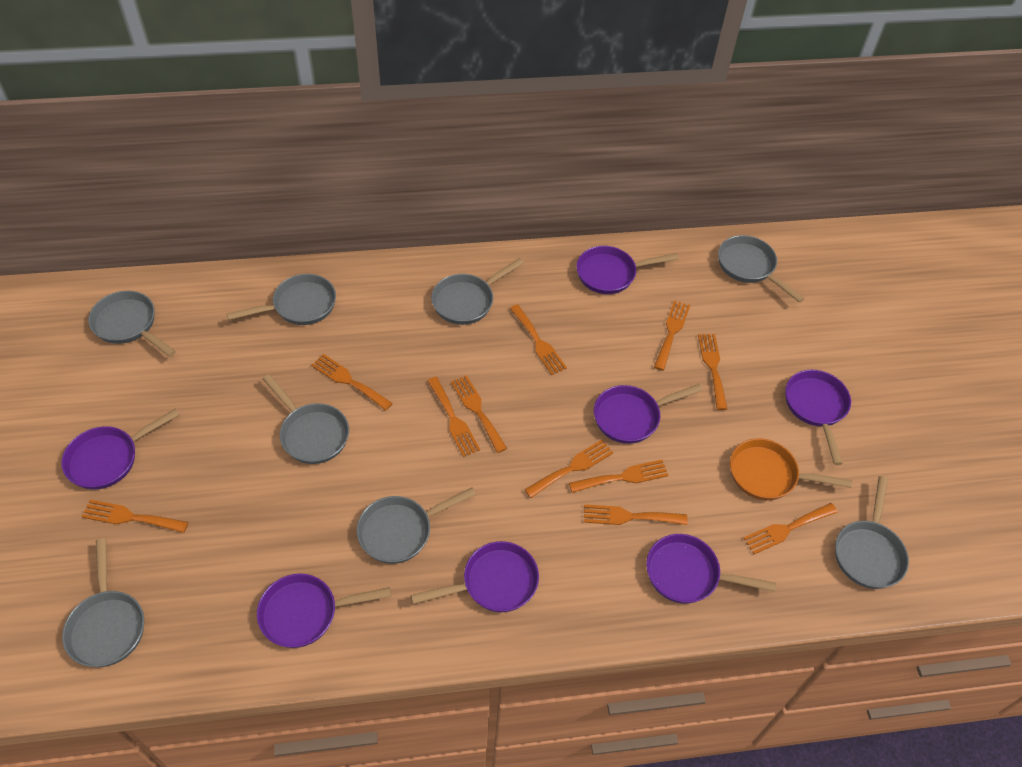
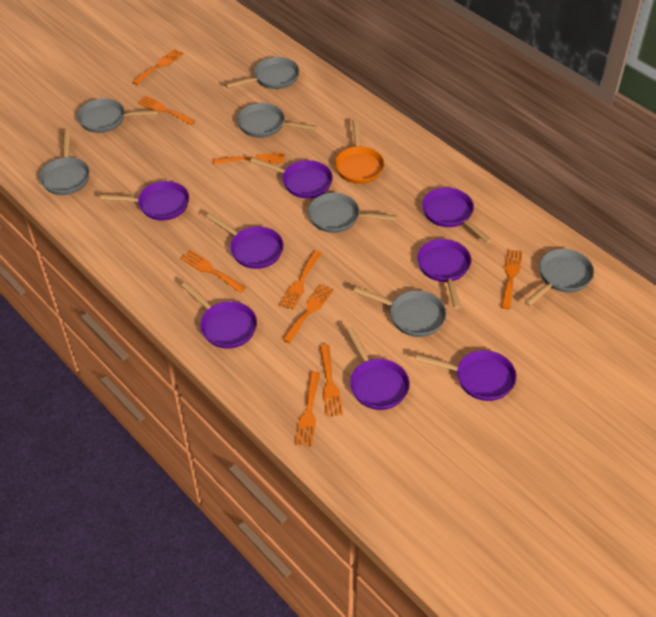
grey pan: 8 -> 7
orange fork: 11 -> 9
purple pan: 7 -> 8

